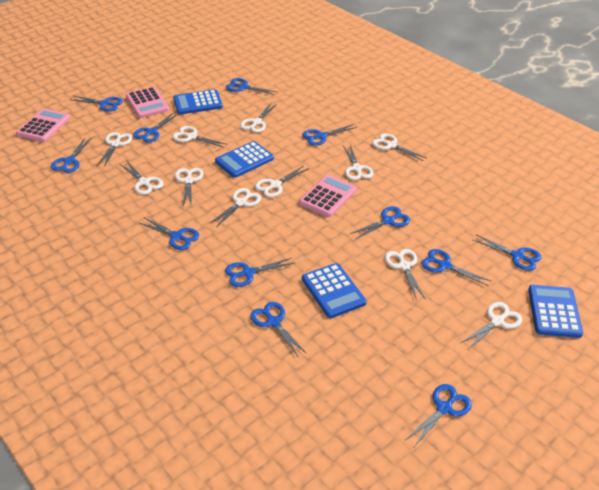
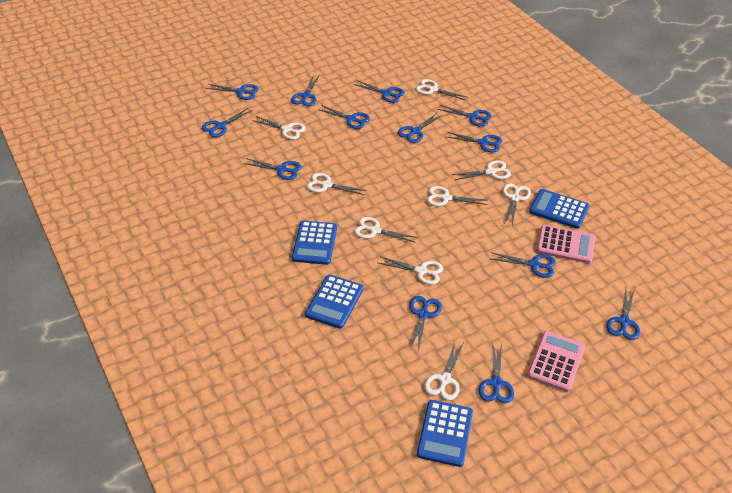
blue scissors: 12 -> 13
pink calculator: 3 -> 2
white scissors: 11 -> 9

